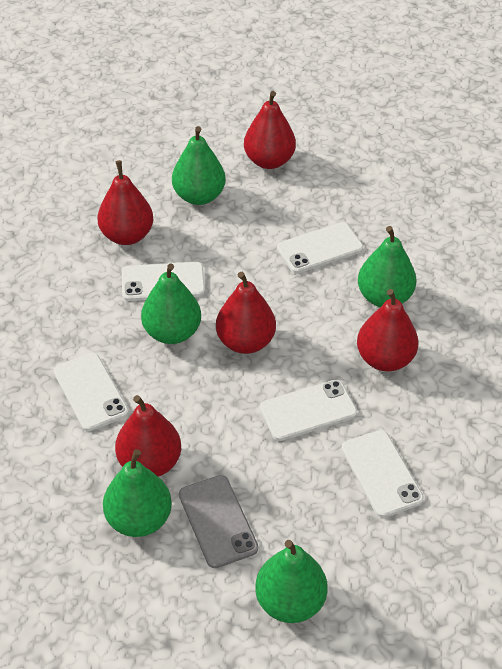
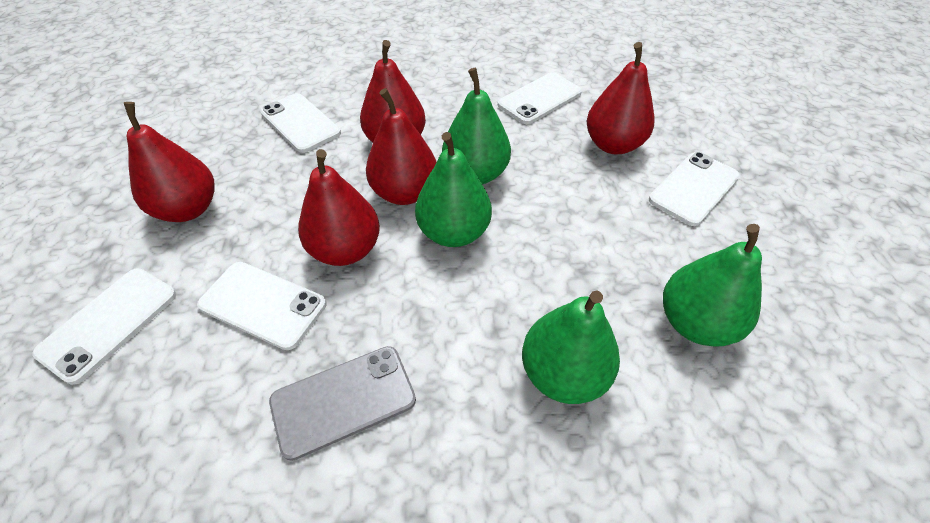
green pear: 5 -> 4

